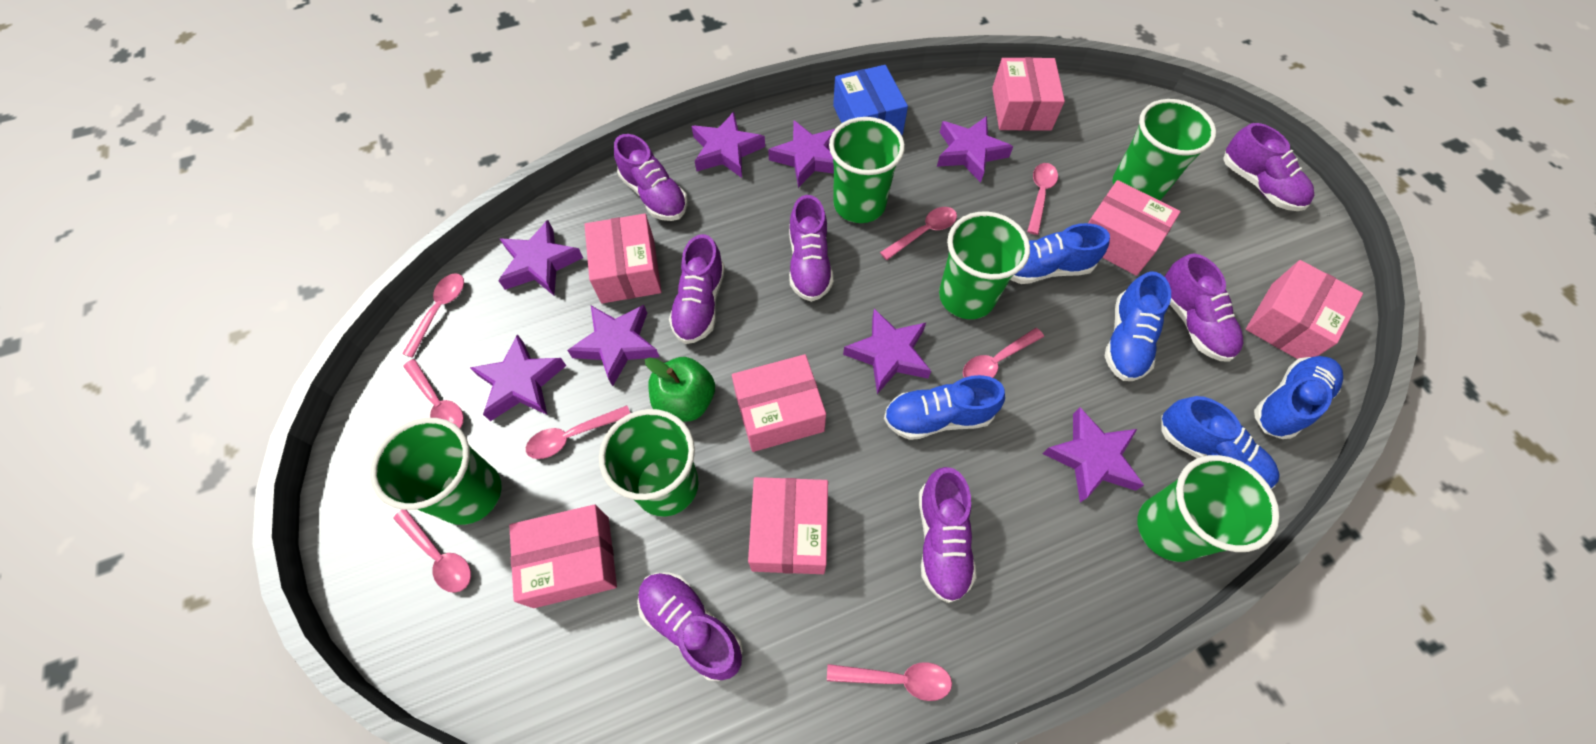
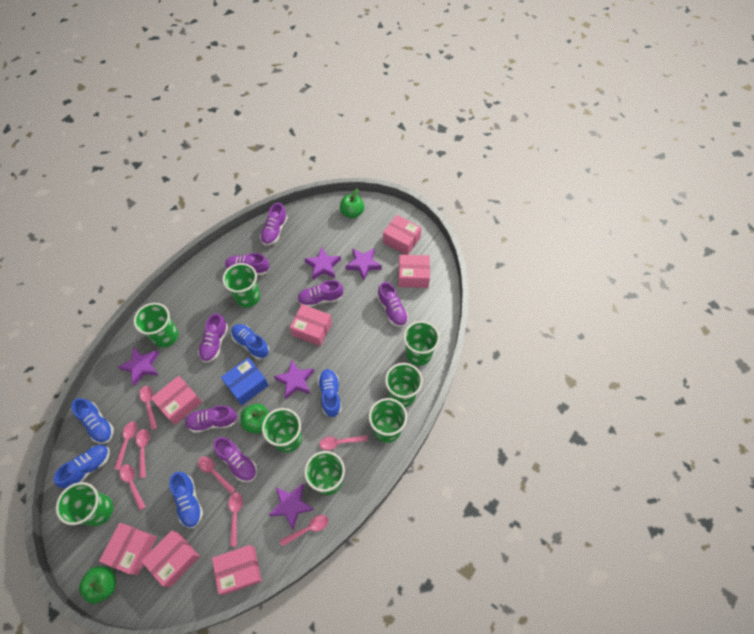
green apple: 1 -> 3
green cup: 6 -> 8
purple star: 8 -> 5

